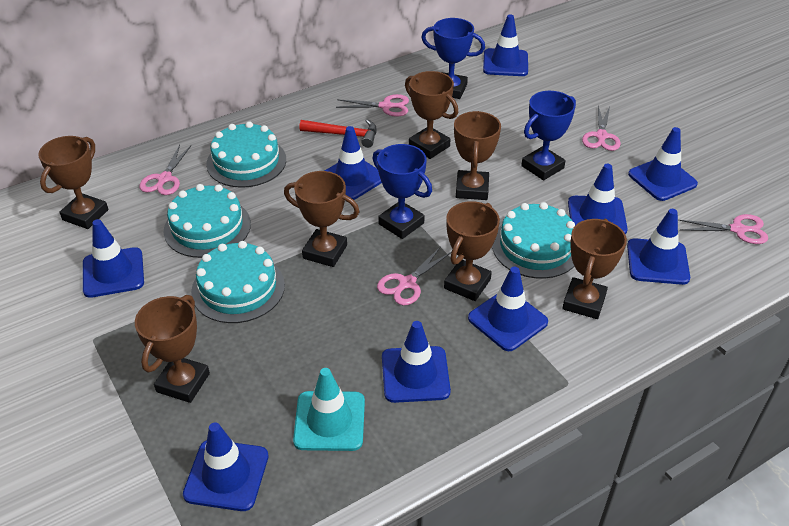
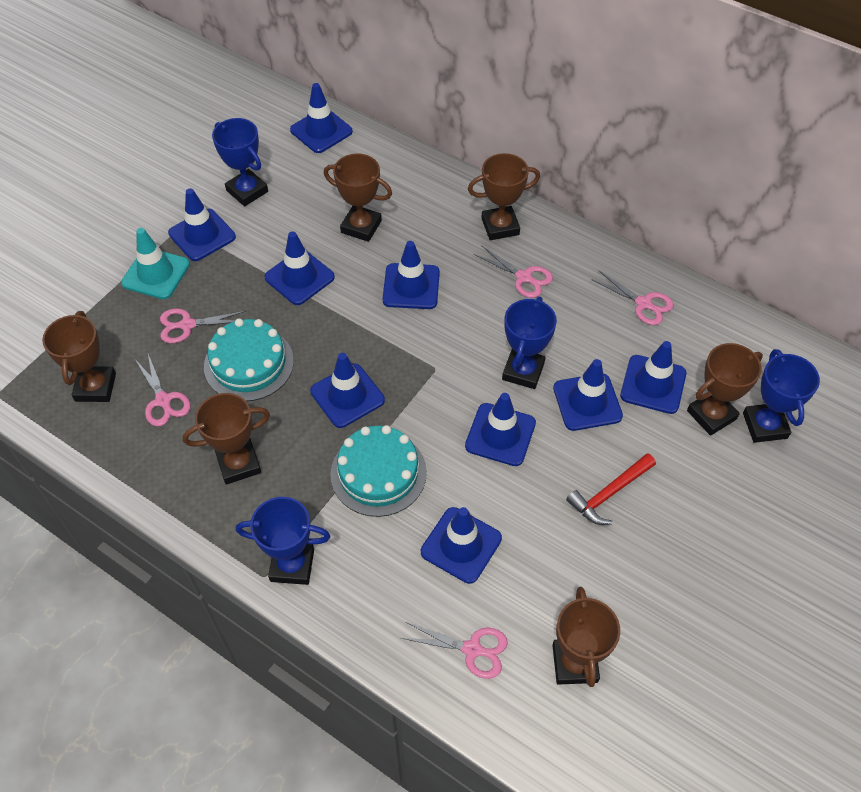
blue trophy: 3 -> 4
brown trophy: 7 -> 6
turquoise cake: 4 -> 2

